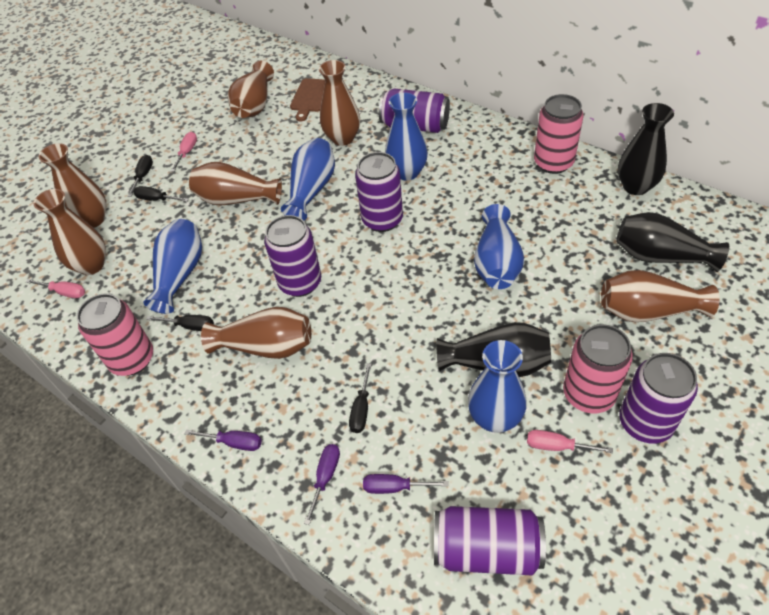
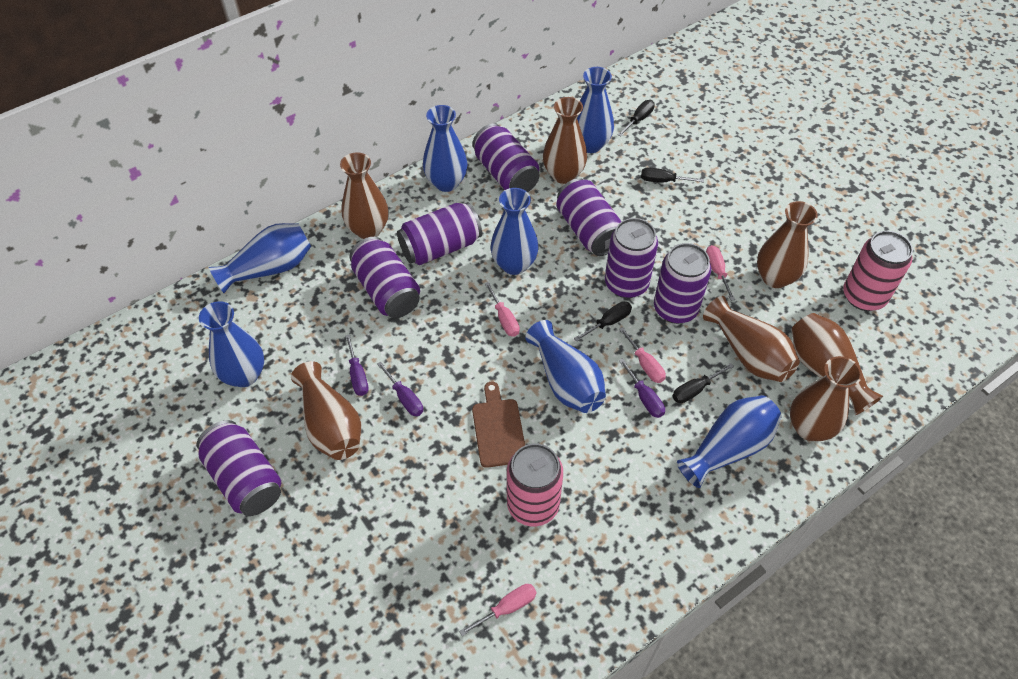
black vase: 3 -> 0
blue vase: 5 -> 7
pink can: 3 -> 2
pink screwdriver: 3 -> 4
purple can: 5 -> 7

